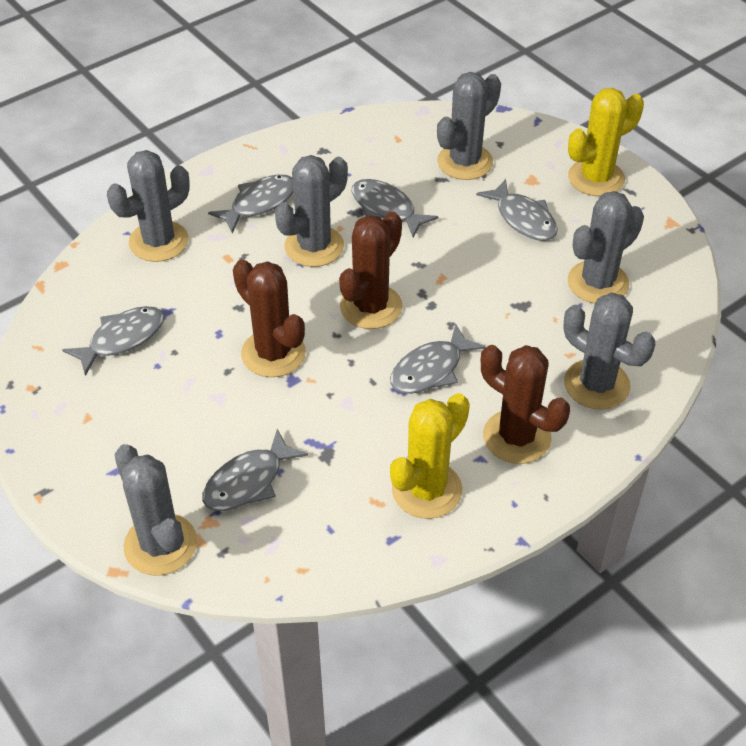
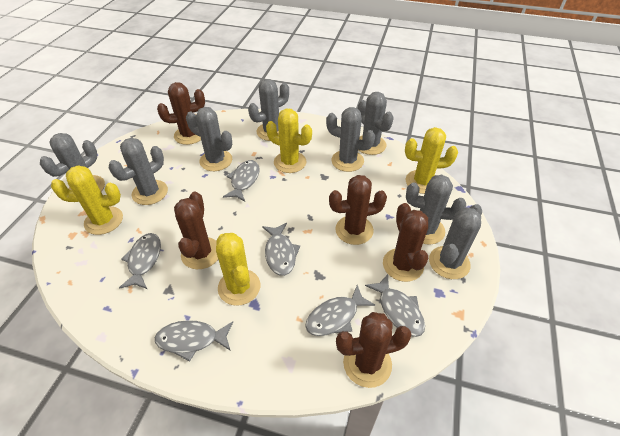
brown cactus: 3 -> 5
grey cactus: 6 -> 8
yellow cactus: 2 -> 4

